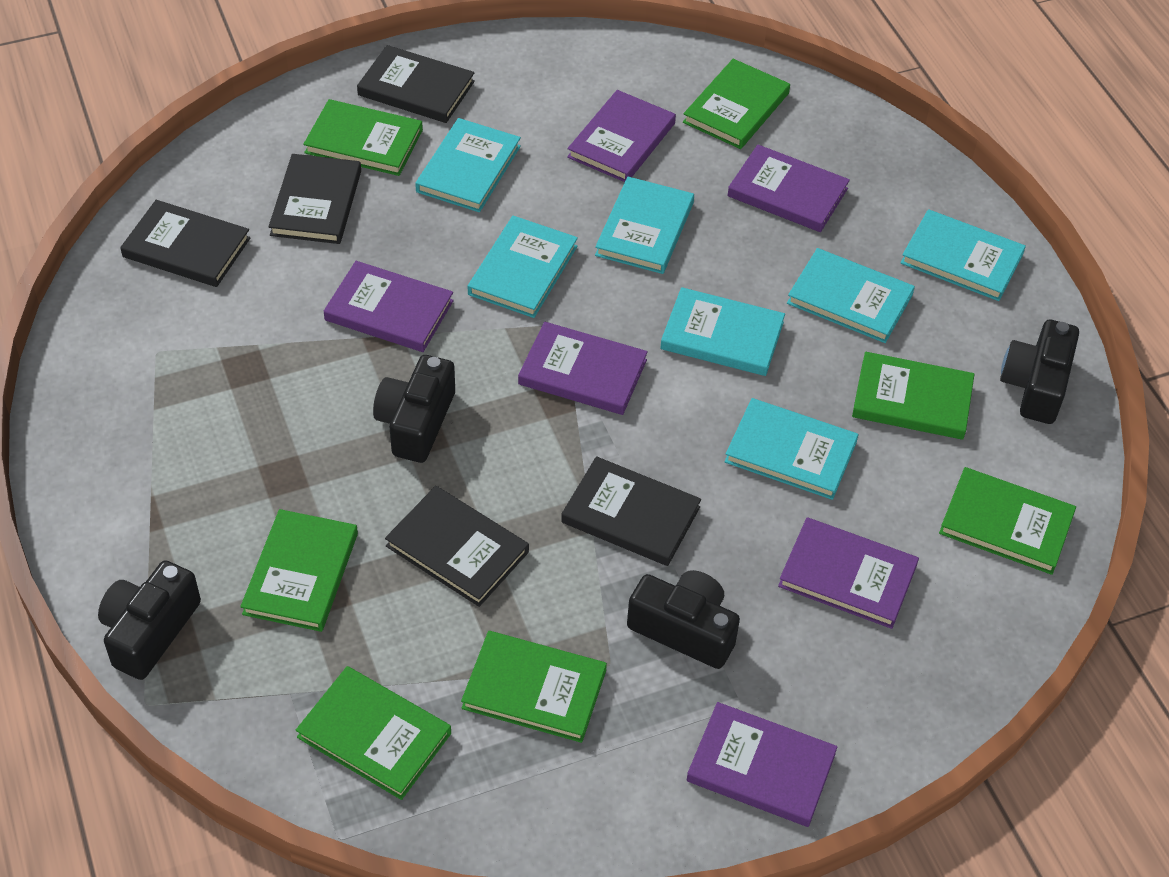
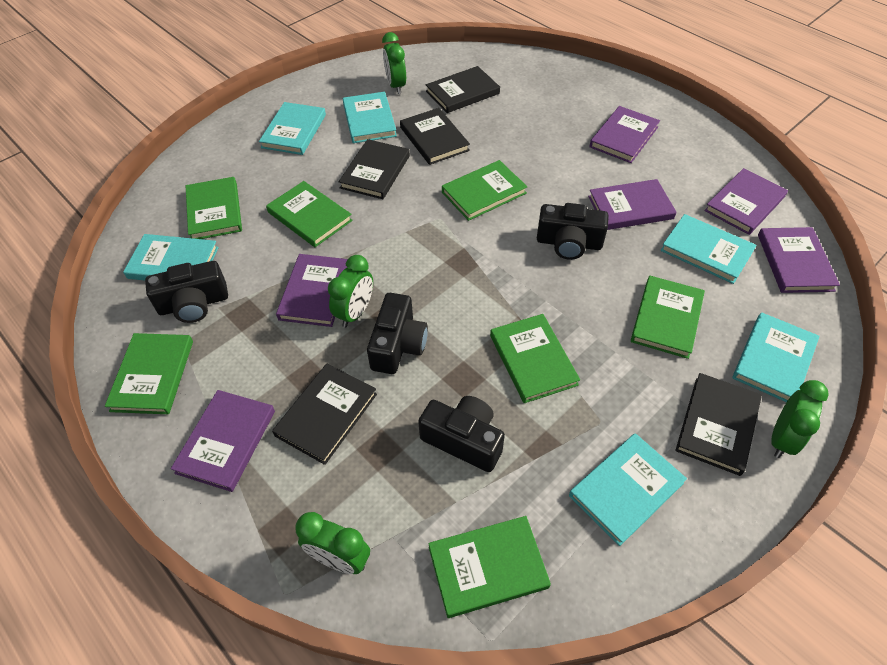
green clock: 0 -> 4
turquoise book: 7 -> 6

